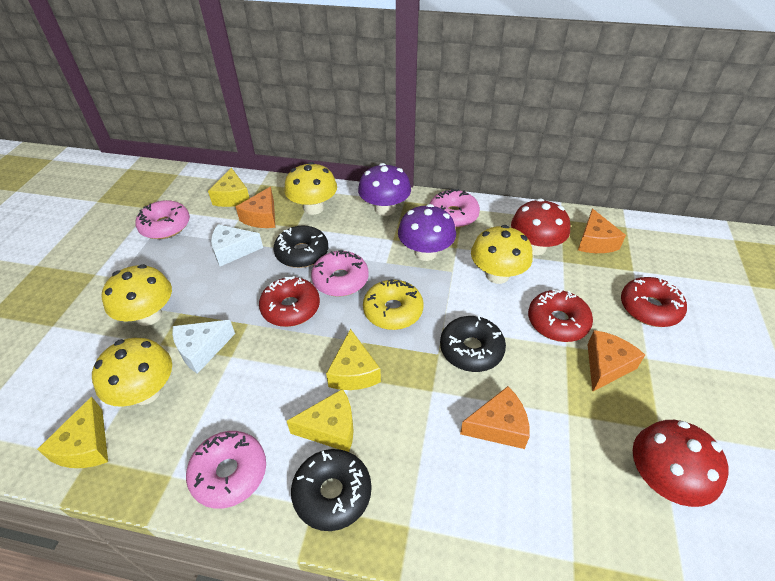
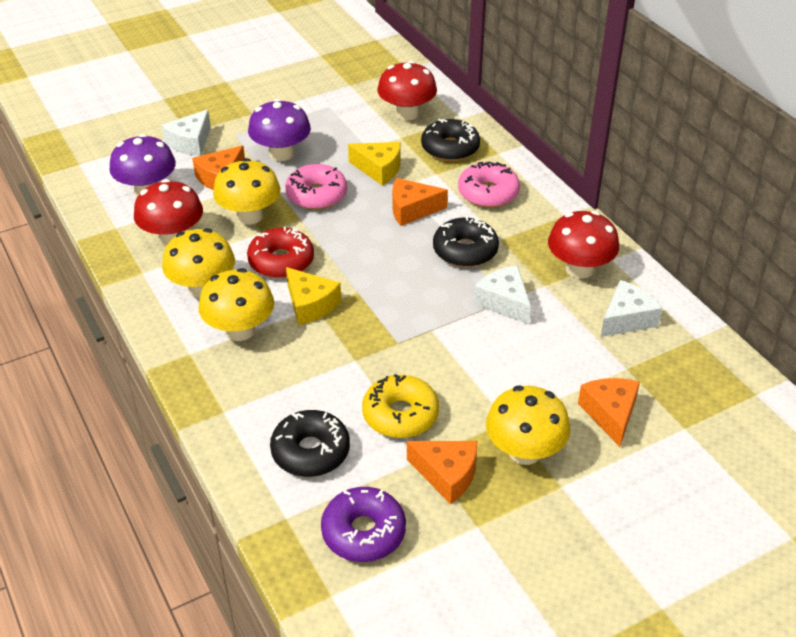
pink donut: 4 -> 2
purple donut: 0 -> 1
red donut: 3 -> 1
red mushroom: 2 -> 3
white cheese: 2 -> 3
yellow cheese: 4 -> 2

